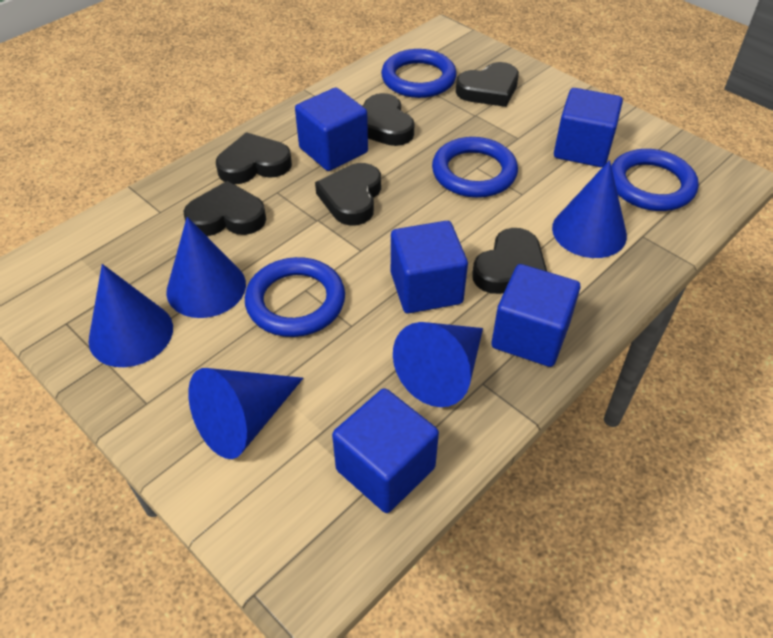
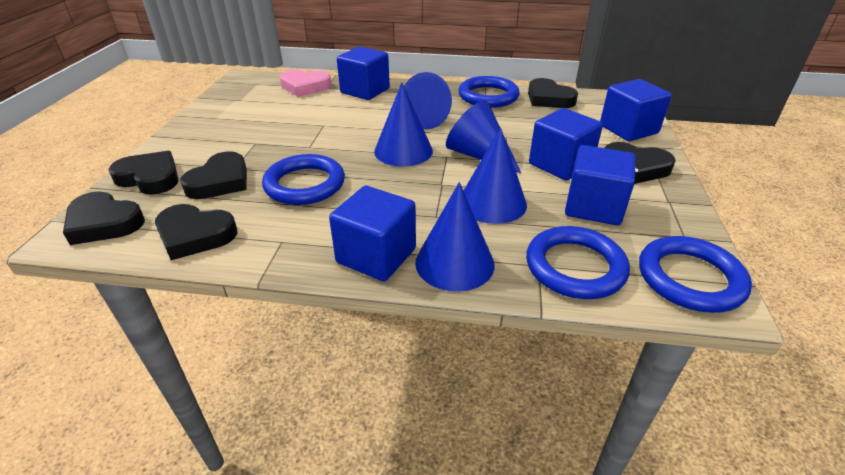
pink heart: 0 -> 1

